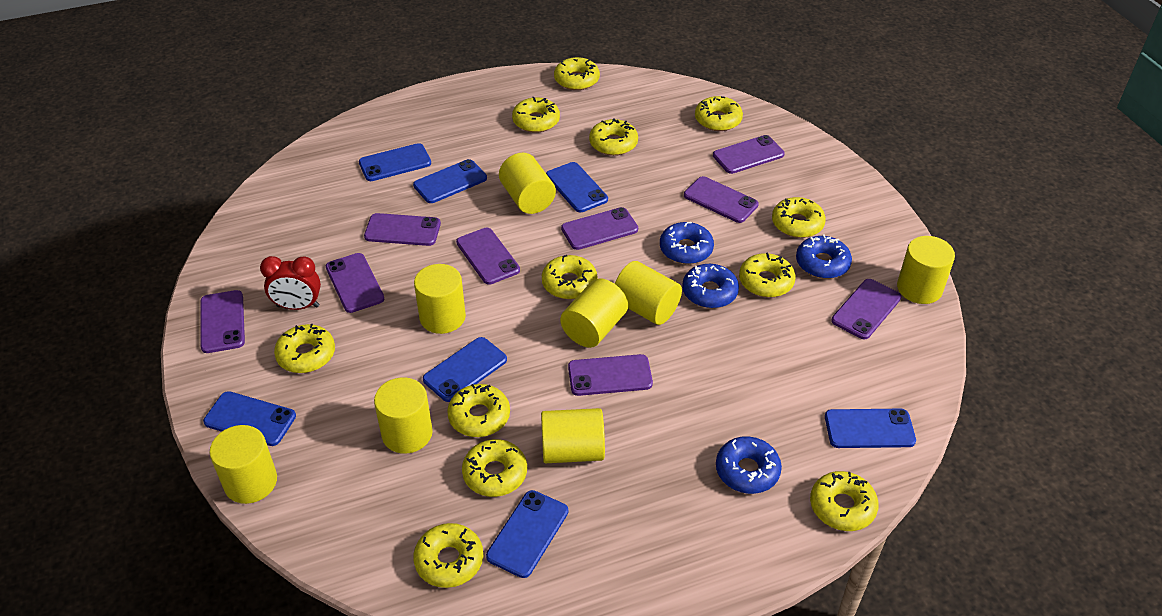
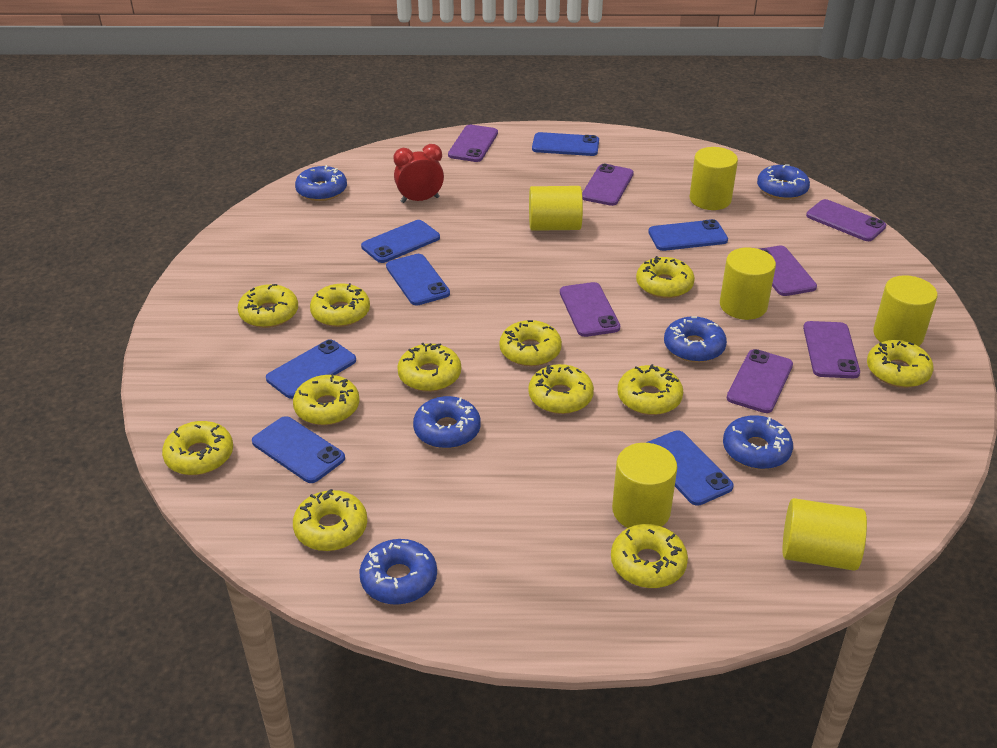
blue donut: 4 -> 6
purple phone: 9 -> 7
yellow cylinder: 8 -> 6

